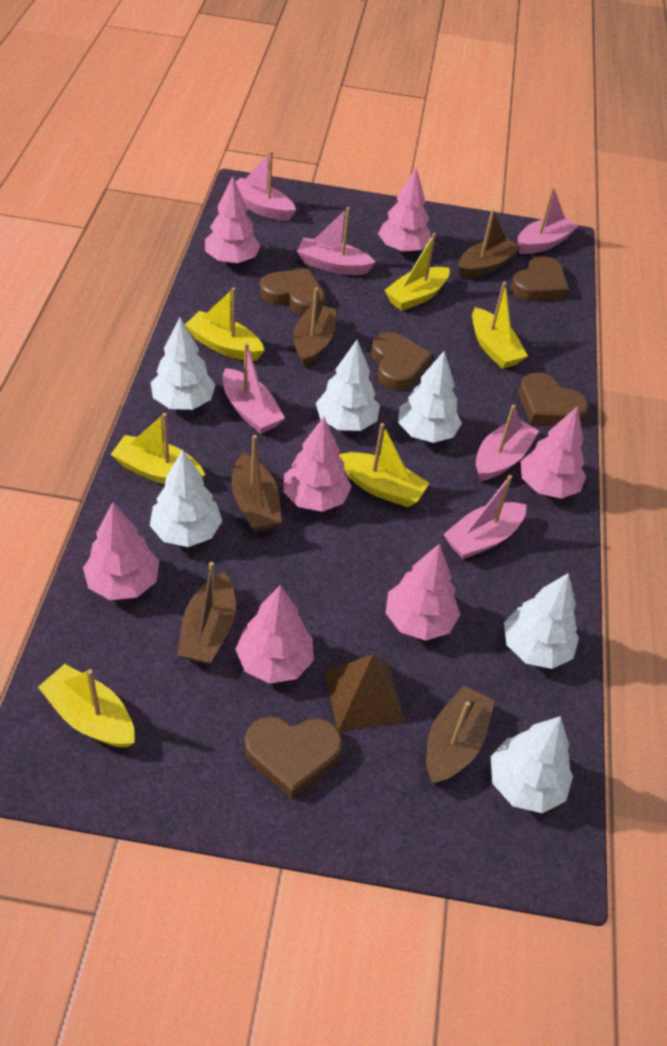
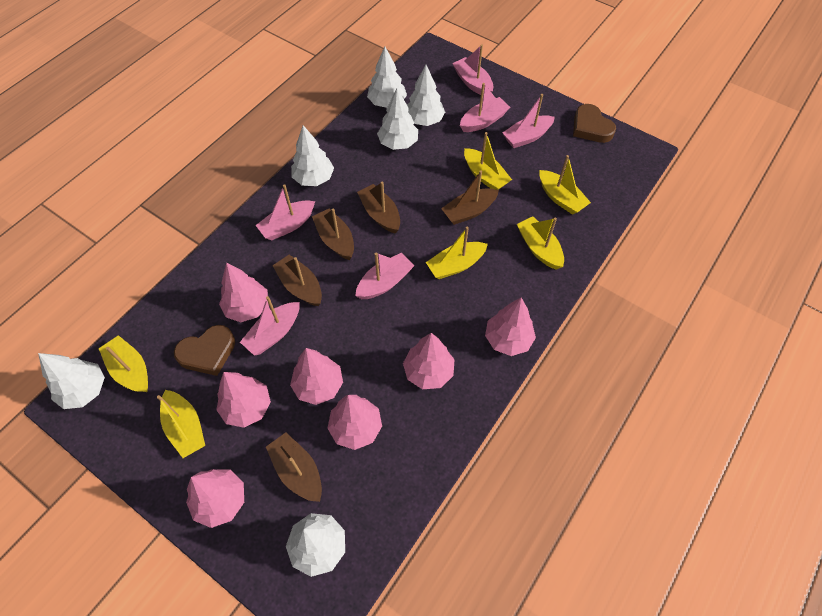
brown heart: 5 -> 2
brown pyramid: 1 -> 0

